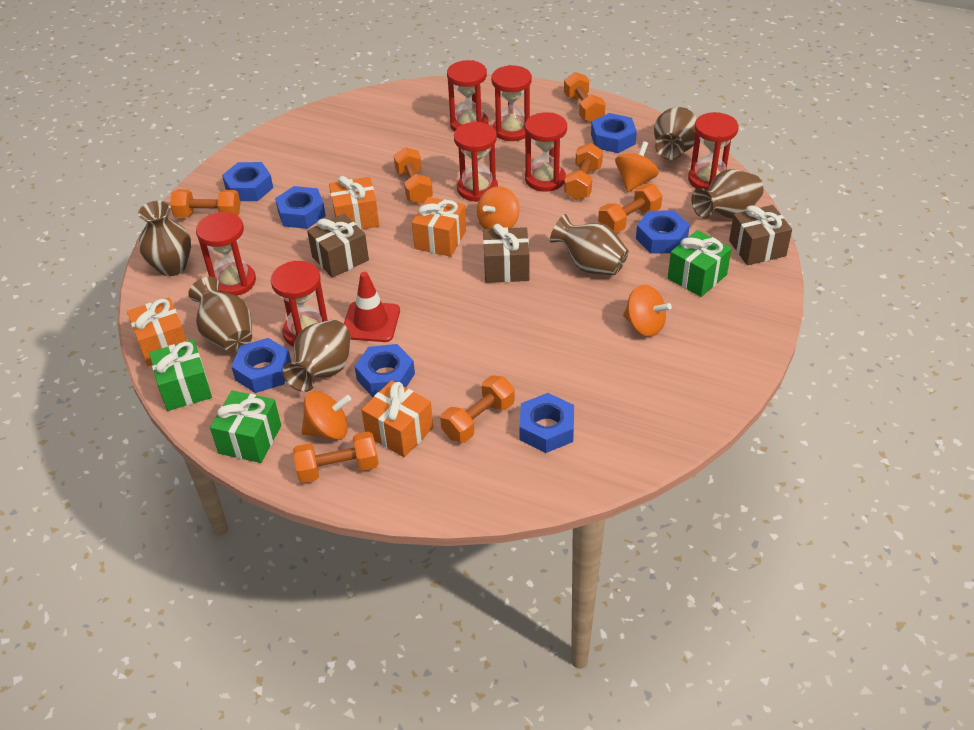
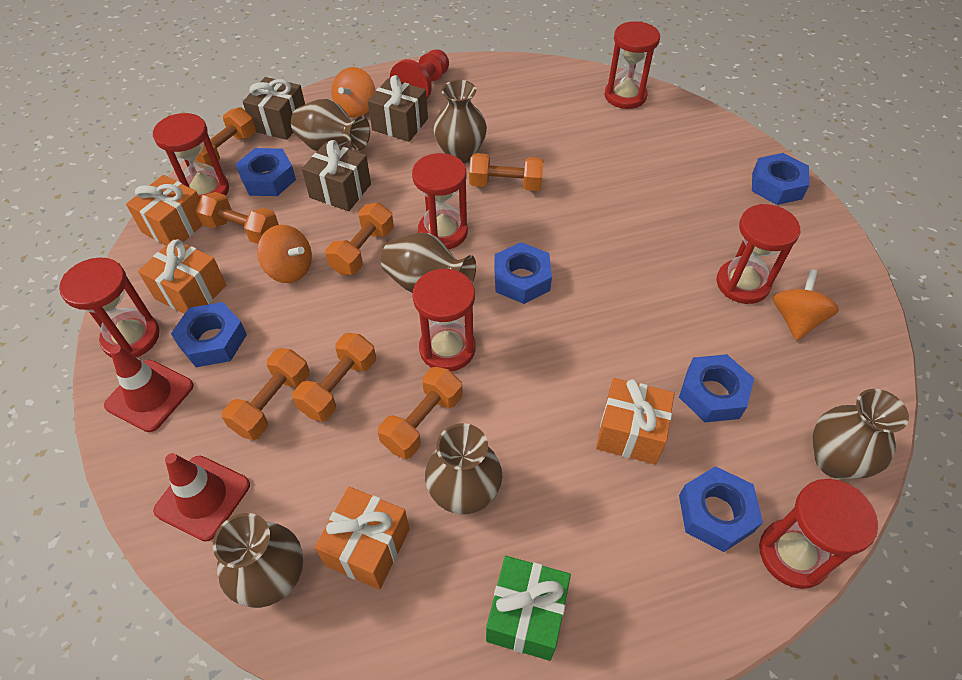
blue nut: 7 -> 6
green gift: 3 -> 1
orange spinning top: 4 -> 3
red pawn: 0 -> 1
red traffic cone: 1 -> 2

